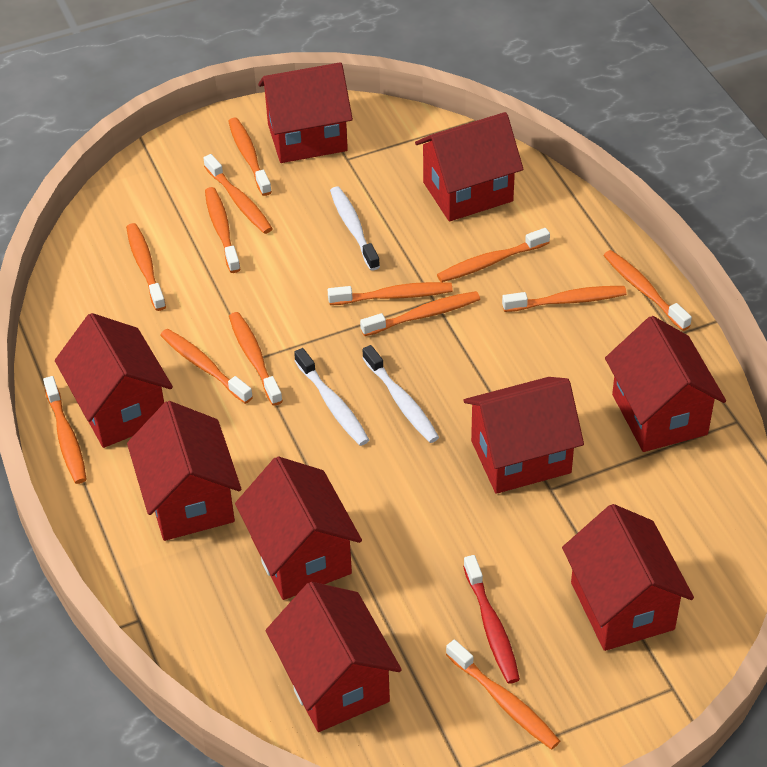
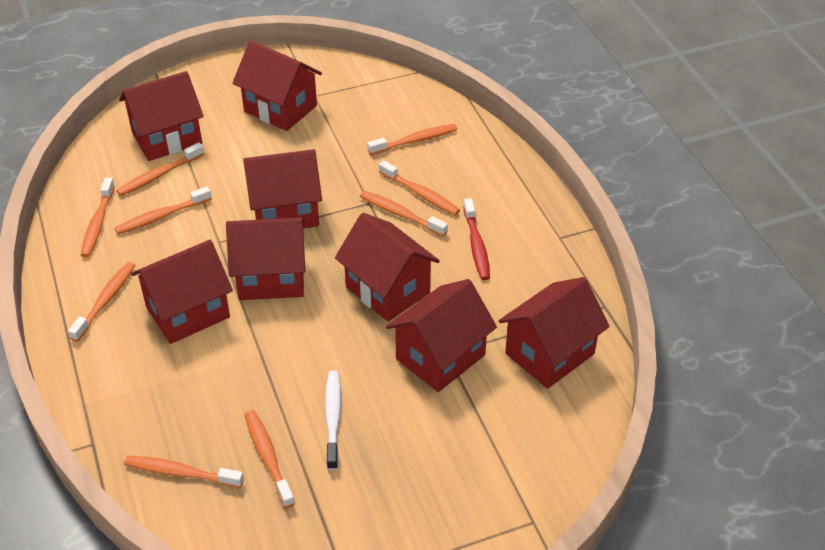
orange toothbrush: 13 -> 9
red house: 9 -> 8
white toothbrush: 3 -> 1

